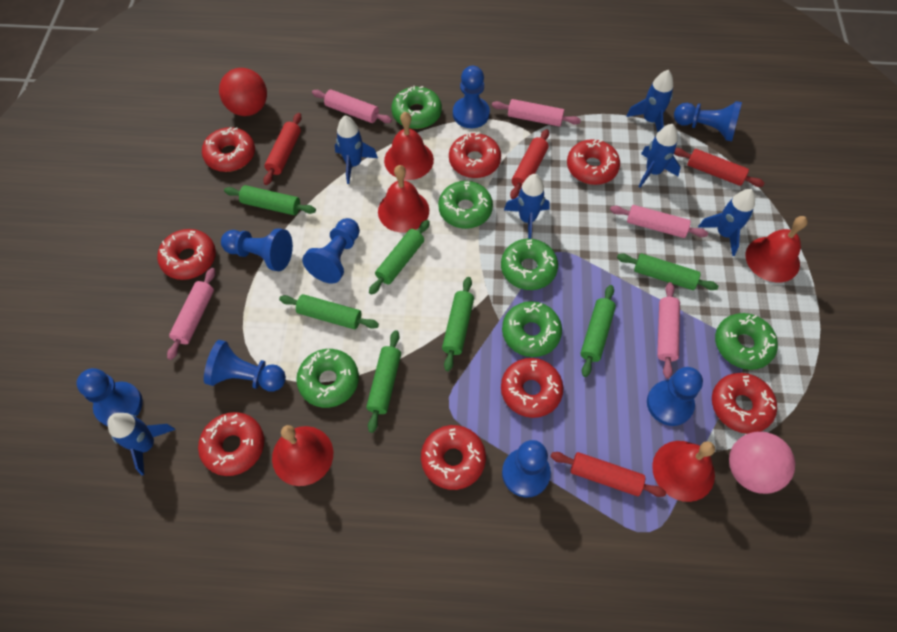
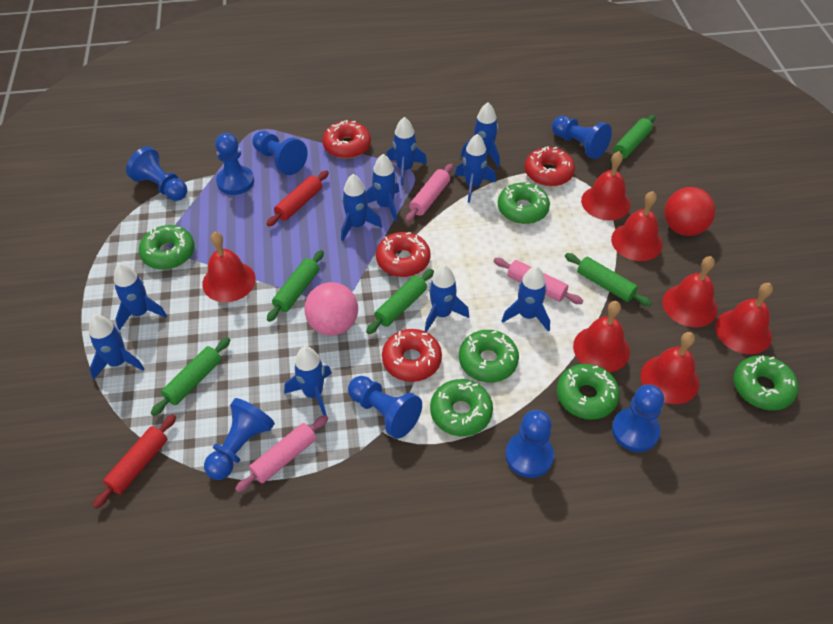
blue rocket: 6 -> 10
green rolling pin: 7 -> 5
pink rolling pin: 5 -> 3
red bell: 5 -> 7
red donut: 8 -> 4
red rolling pin: 4 -> 2

